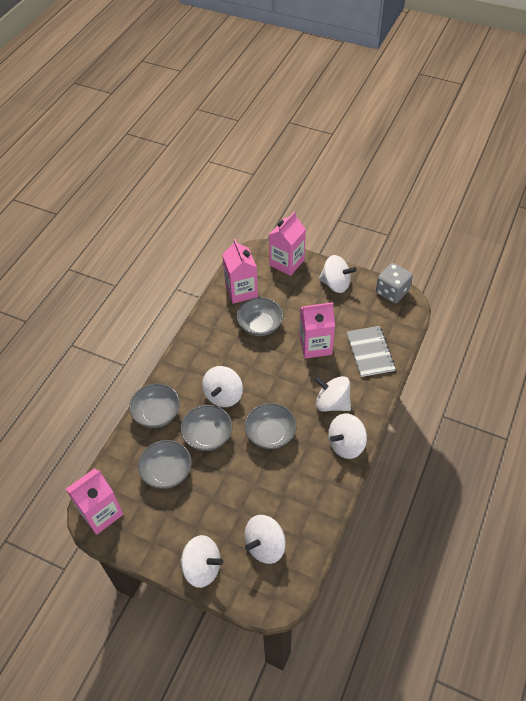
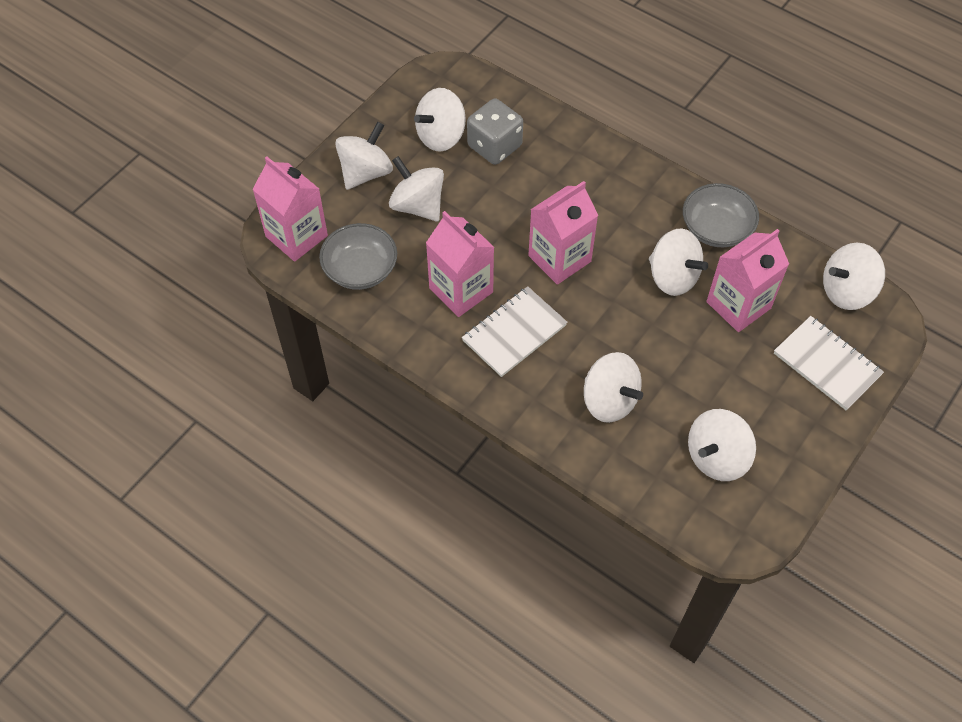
grey bowl: 5 -> 2
grey notebook: 1 -> 0
white notebook: 0 -> 2
white spinning top: 6 -> 7

